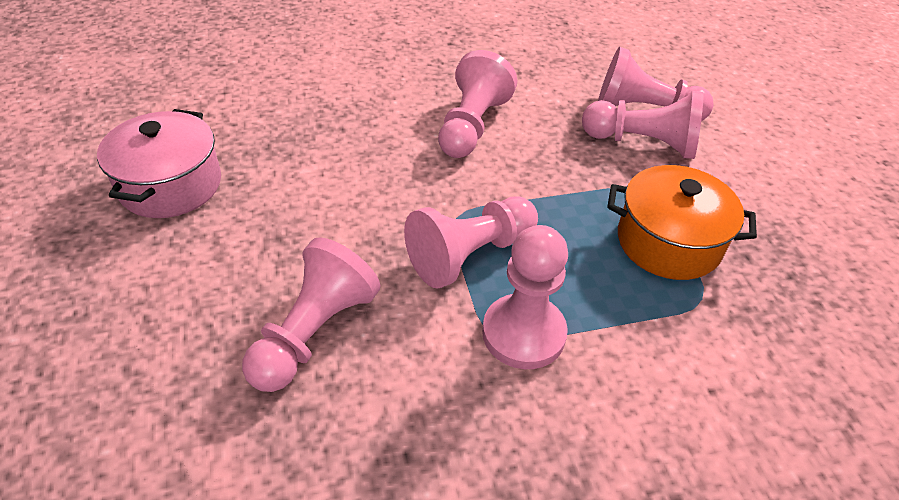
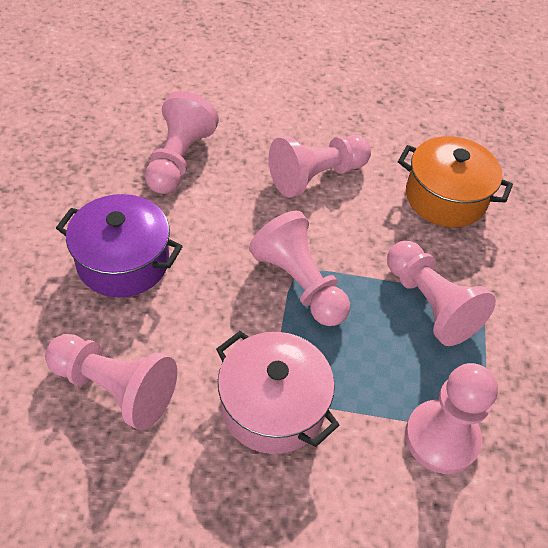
purple pot: 0 -> 1

